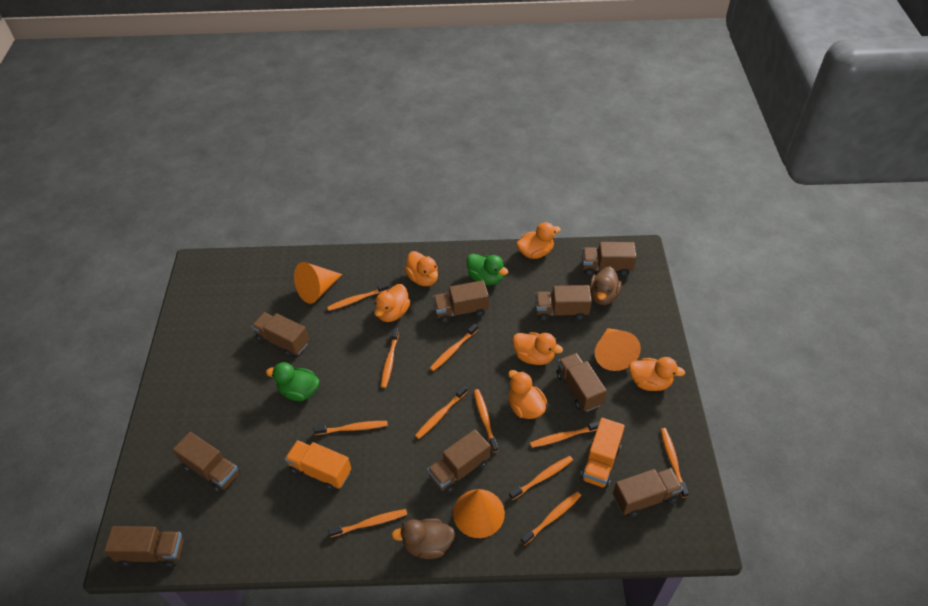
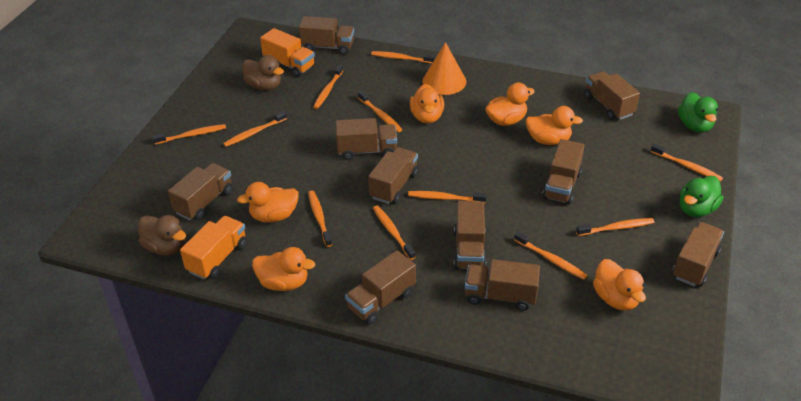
brown truck: 9 -> 10
orange cone: 3 -> 1

